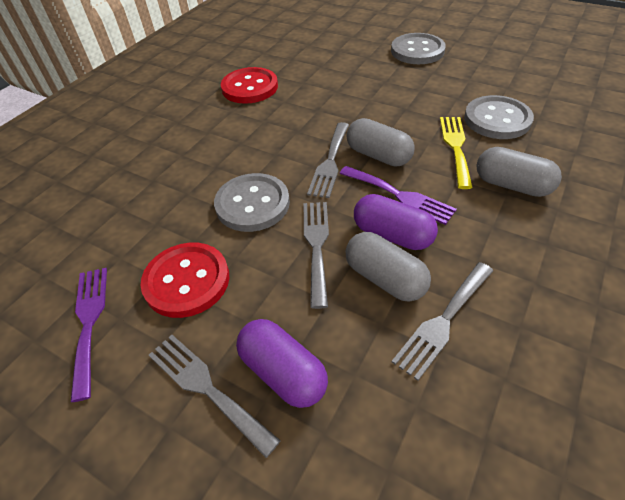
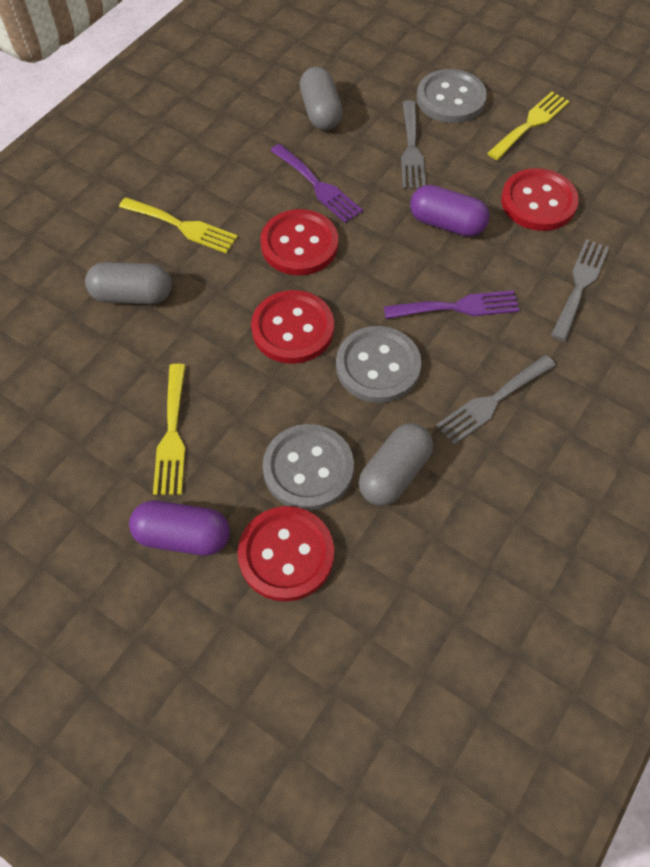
grey fork: 4 -> 3
red button: 2 -> 4
yellow fork: 1 -> 3

